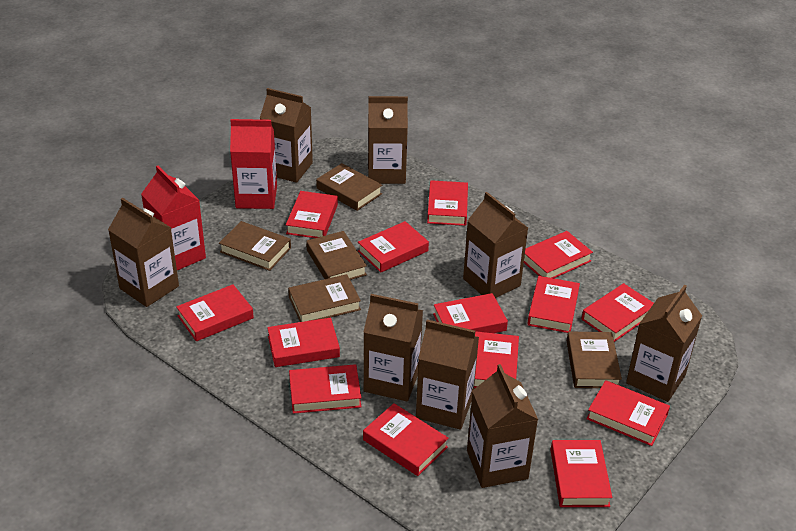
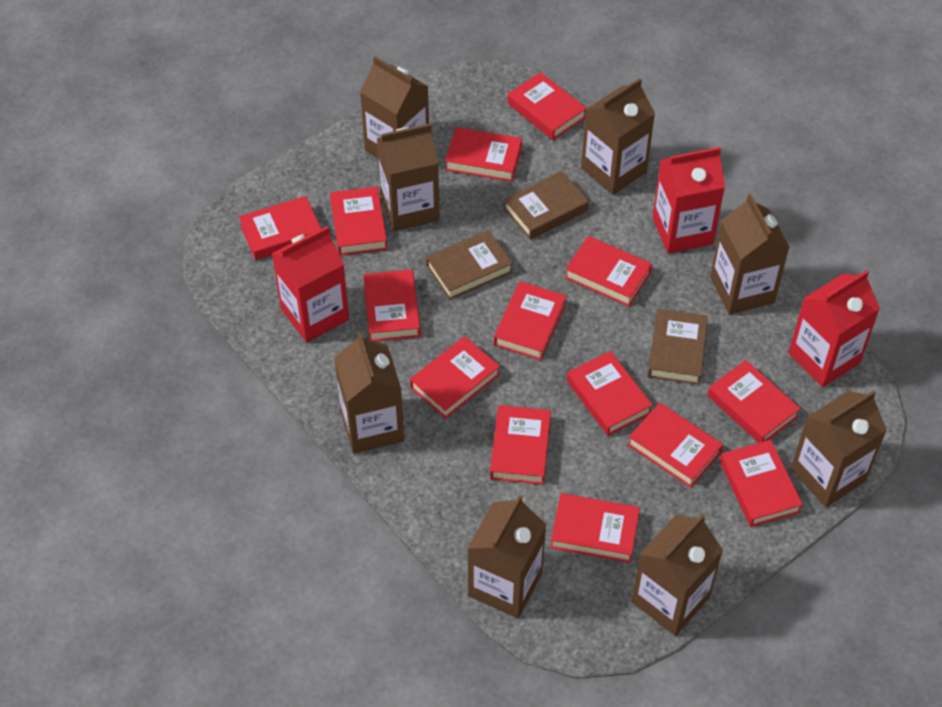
brown book: 5 -> 3
red carton: 2 -> 3

